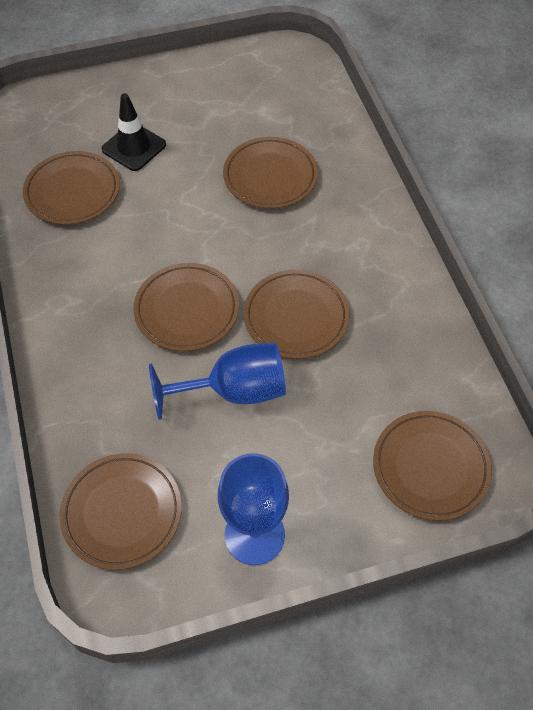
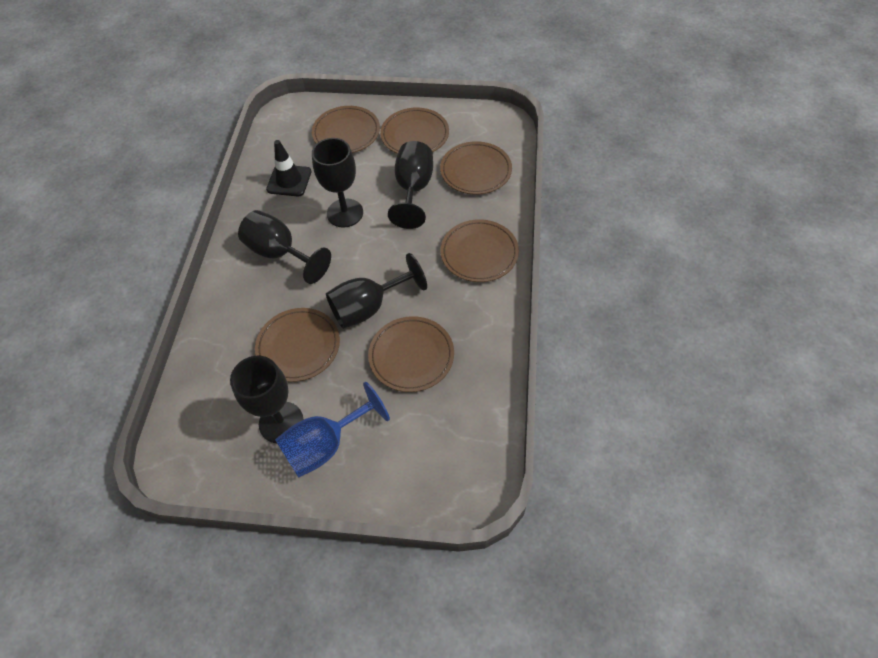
black goblet: 0 -> 5
blue goblet: 2 -> 1

